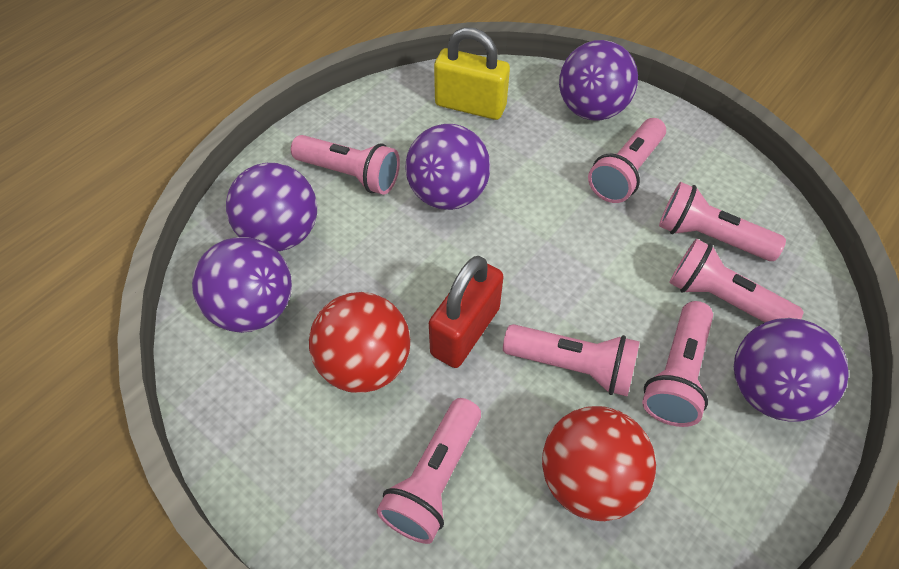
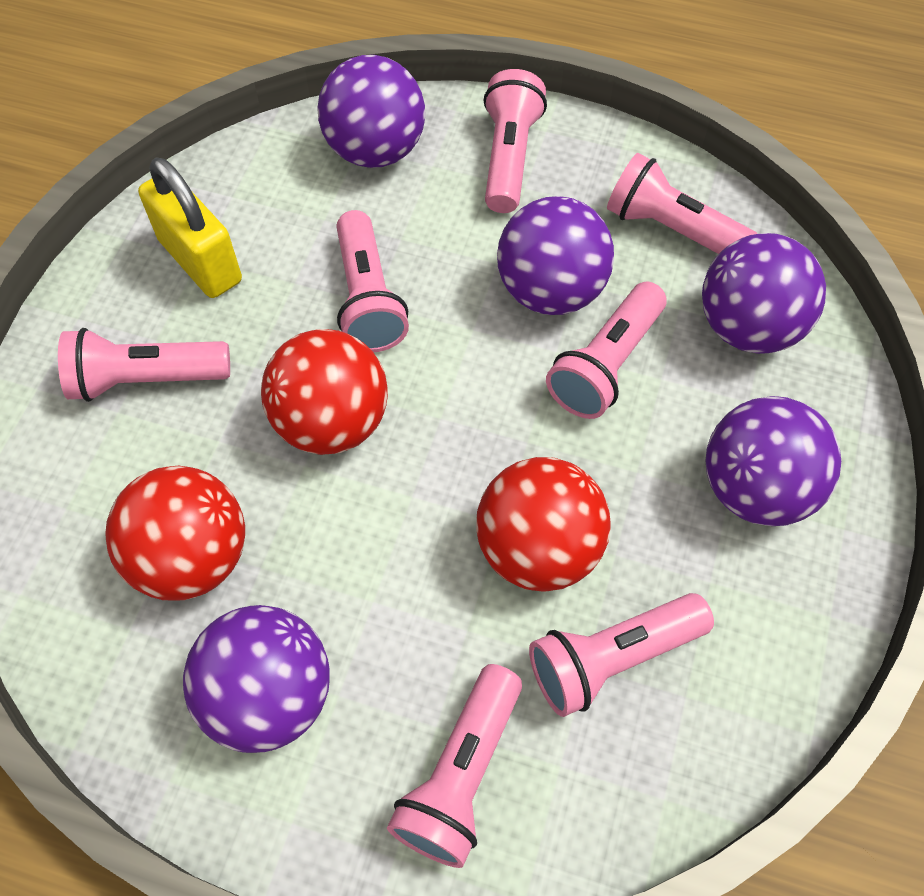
red ball: 2 -> 3
red padlock: 1 -> 0

